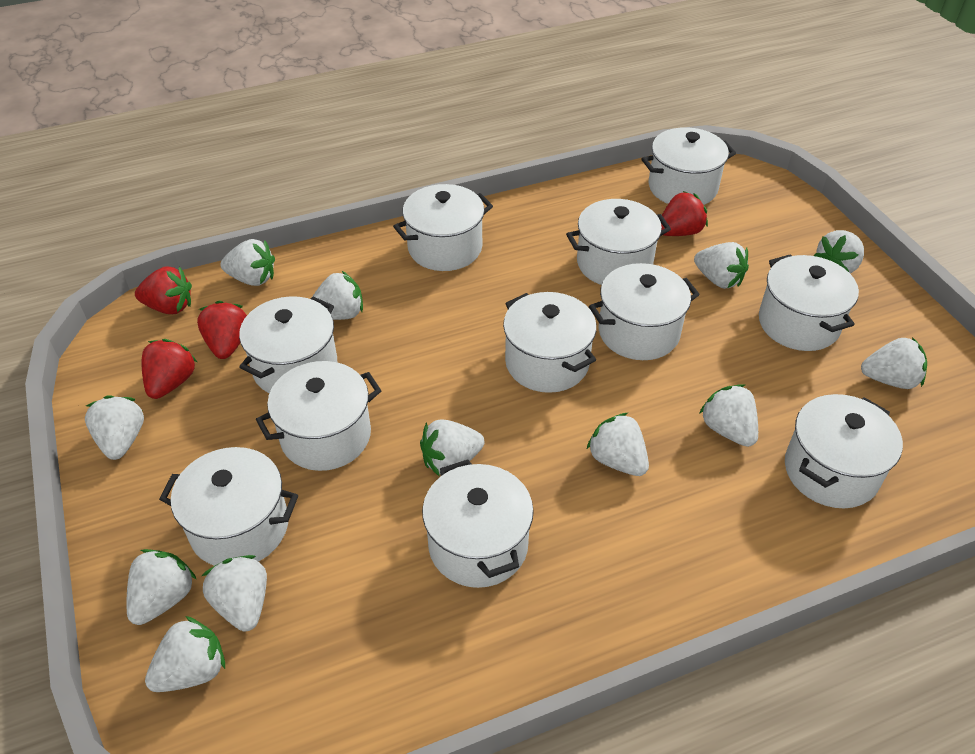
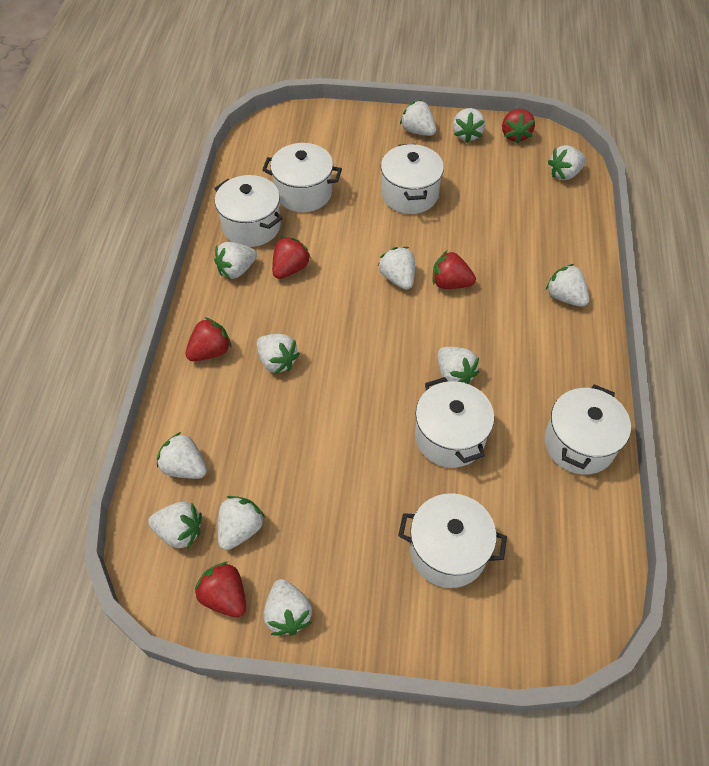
red strawberry: 4 -> 5
white pot: 11 -> 6

